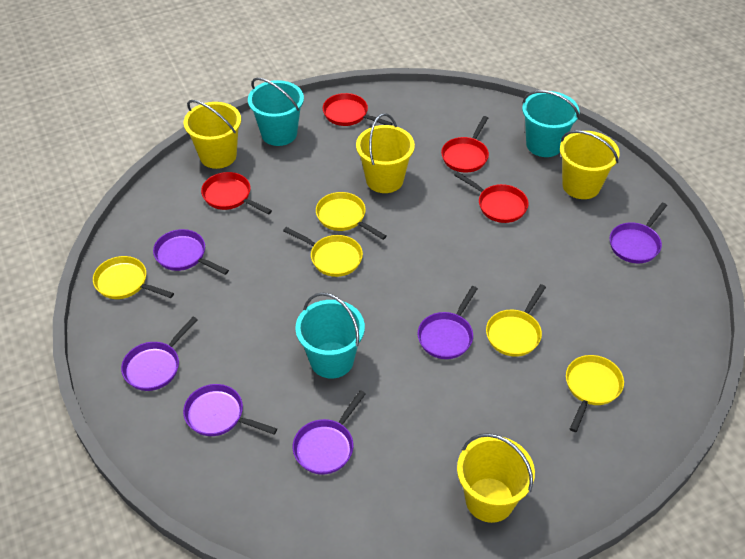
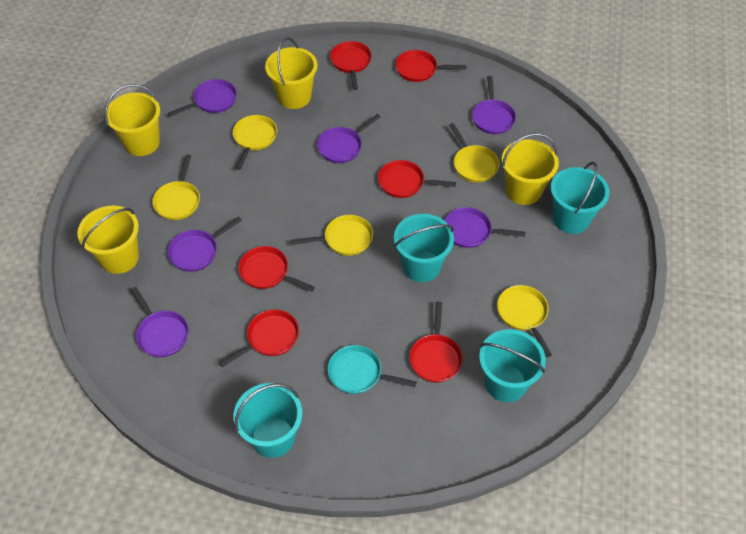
red pan: 4 -> 6
turquoise bucket: 3 -> 4
turquoise pan: 0 -> 1

